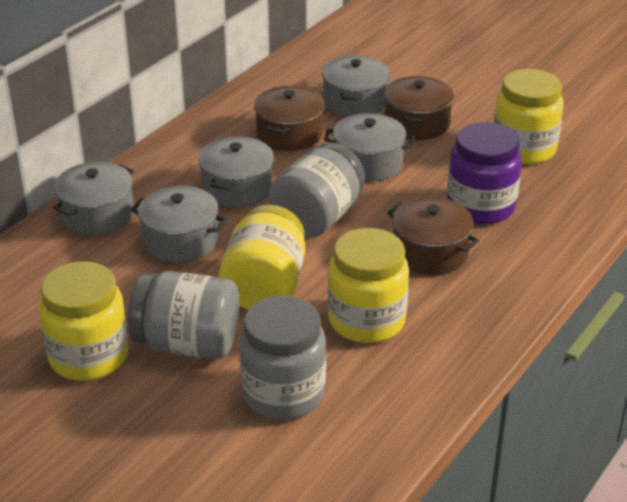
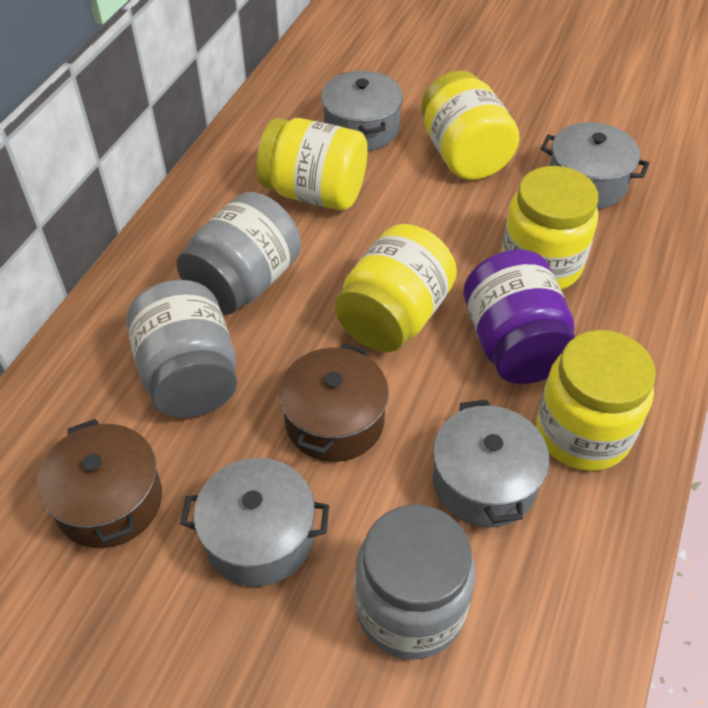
brown pot: 3 -> 2
grey pot: 5 -> 4
yellow jar: 4 -> 5

